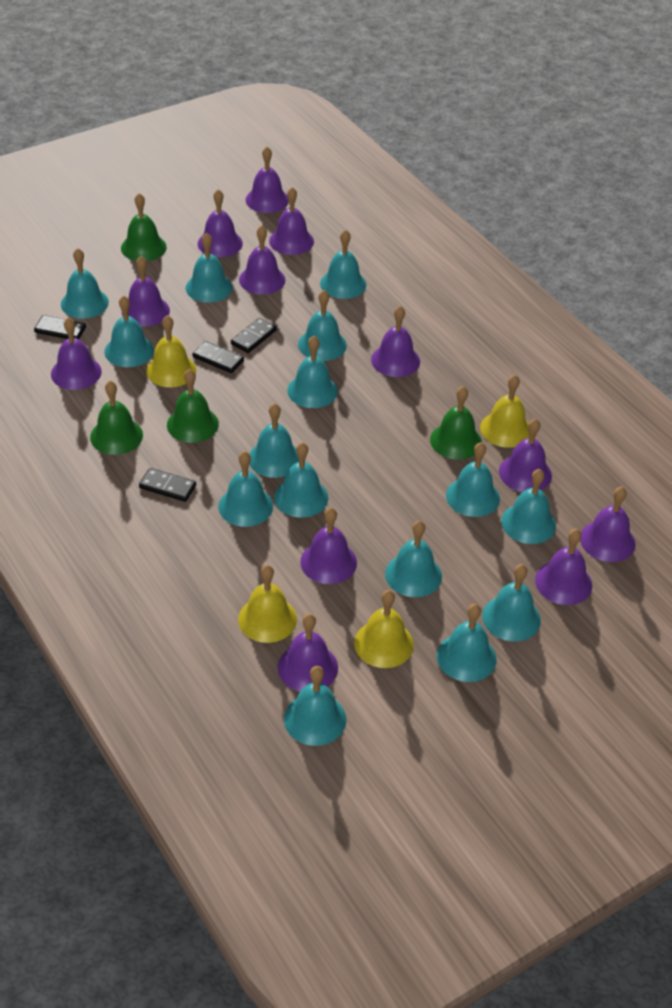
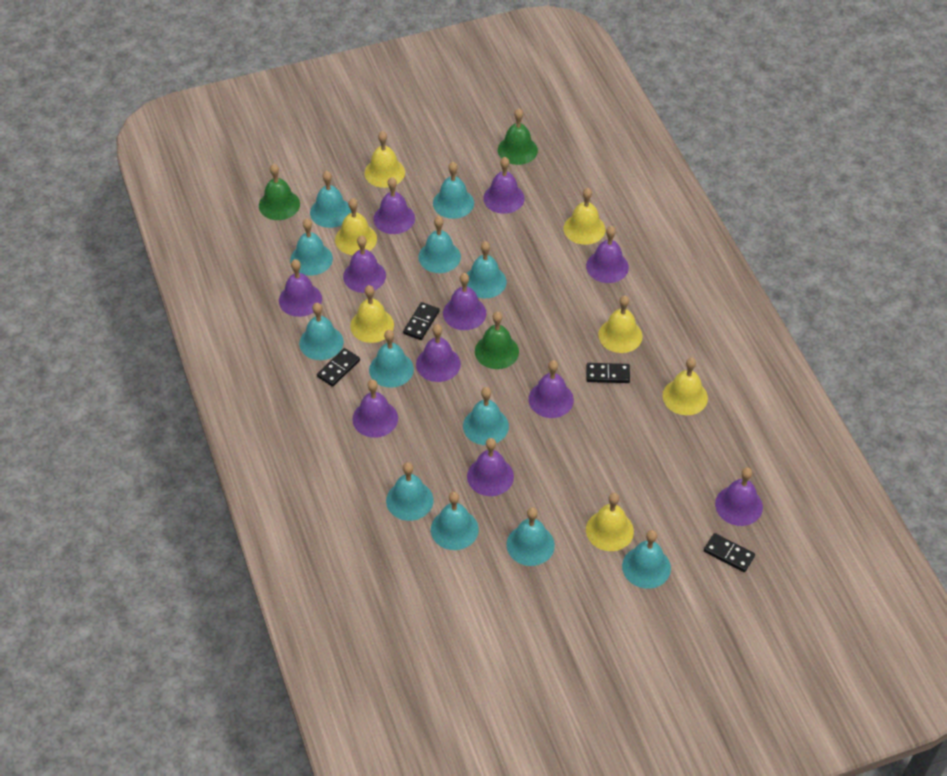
green bell: 4 -> 3
purple bell: 12 -> 11
turquoise bell: 15 -> 12
yellow bell: 4 -> 7

